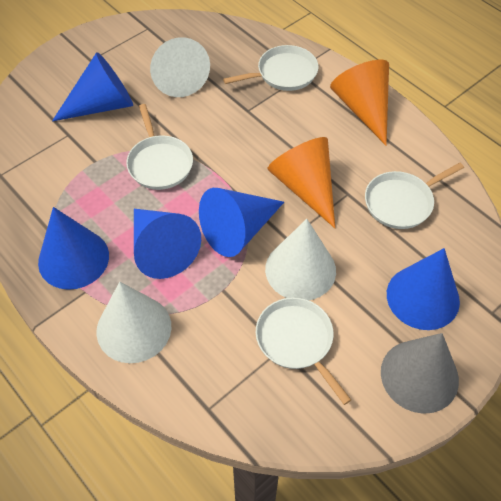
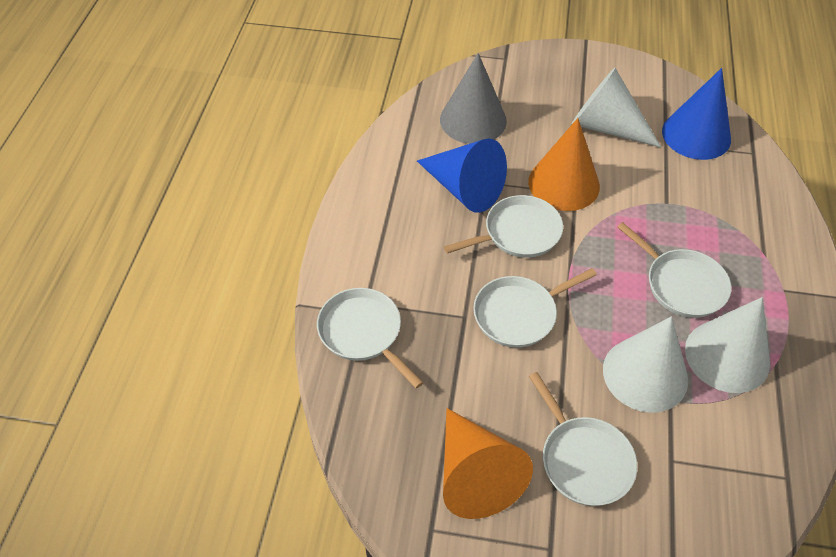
blue cone: 5 -> 2
white pan: 4 -> 5

